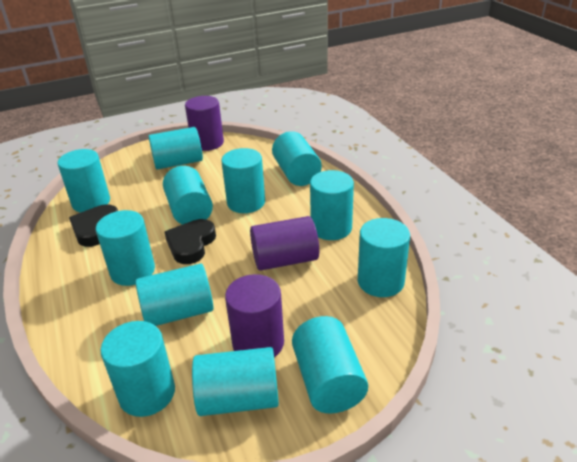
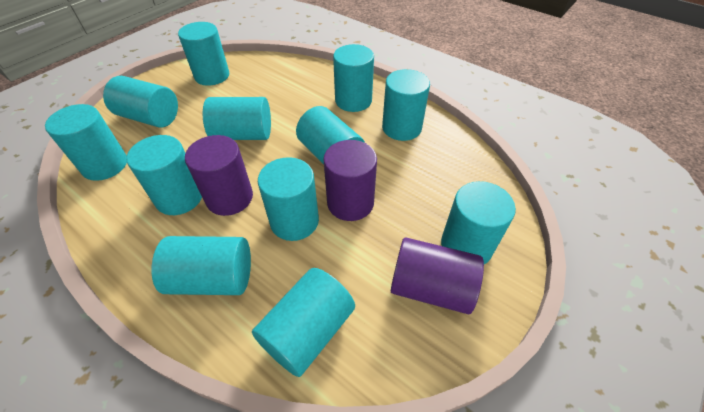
black heart: 2 -> 0

